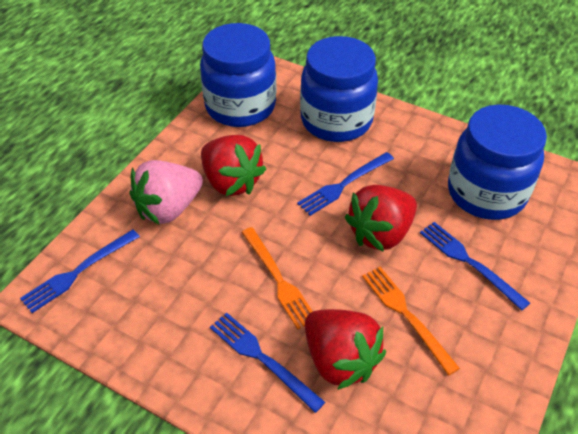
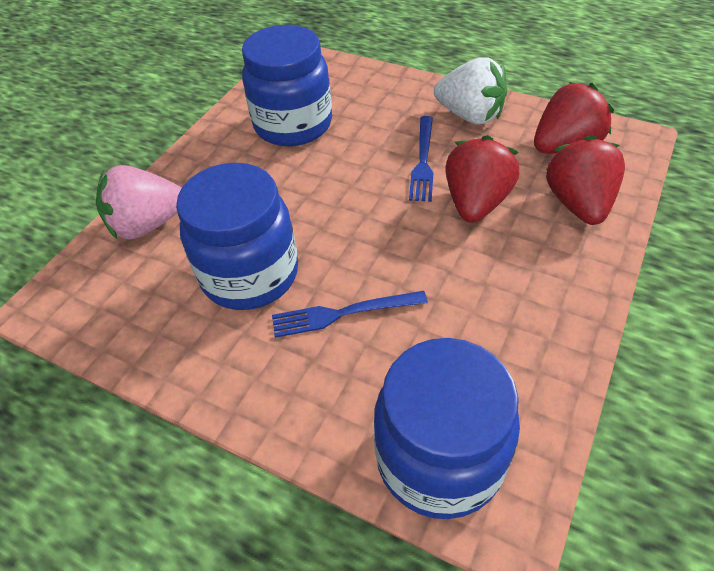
blue fork: 4 -> 2
orange fork: 2 -> 0
white strawberry: 0 -> 1

